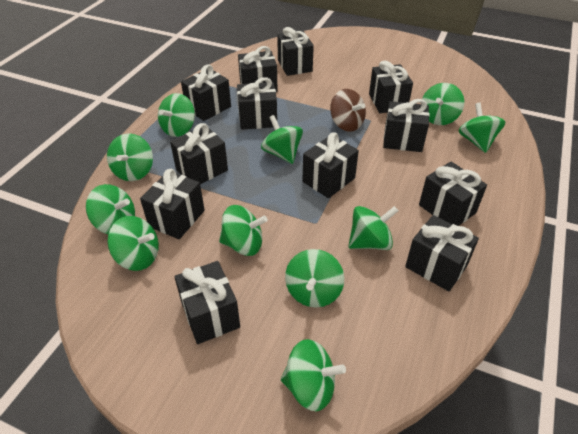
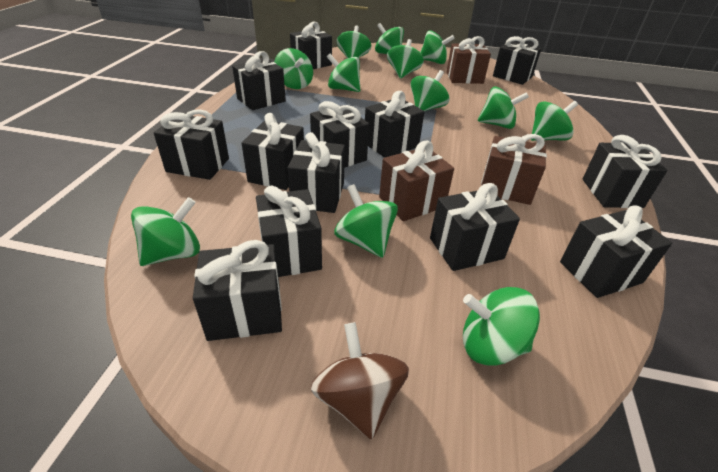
black gift: 12 -> 13
brown gift: 0 -> 3
green spinning top: 11 -> 12

